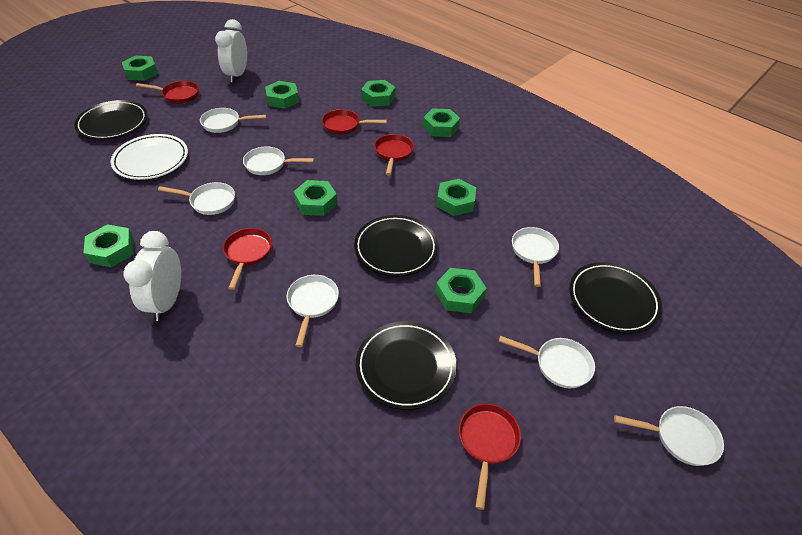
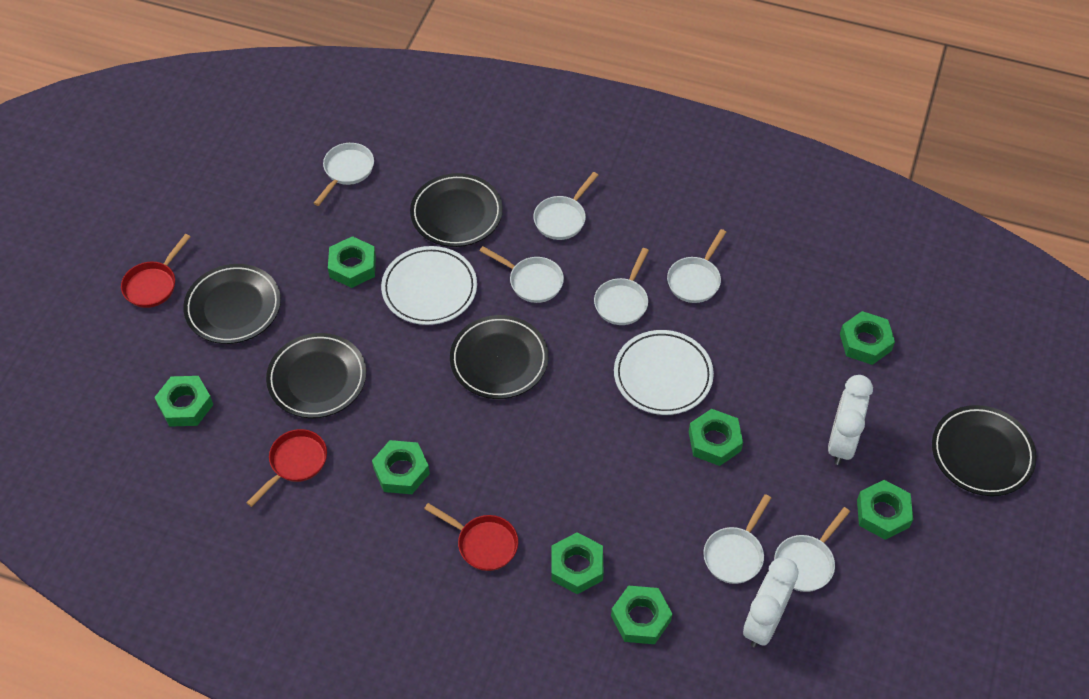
black plate: 4 -> 5
red pan: 5 -> 3
white plate: 1 -> 2

